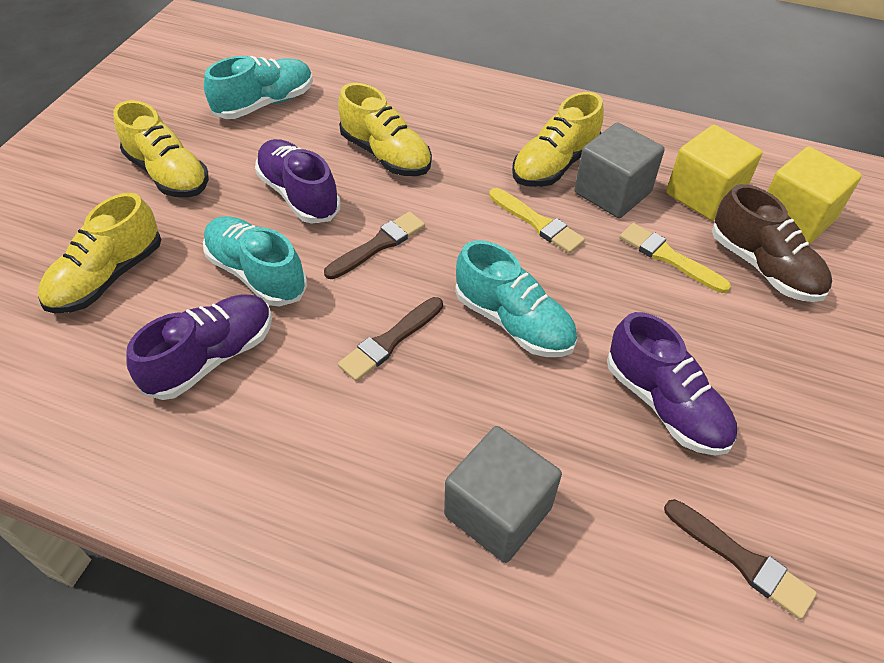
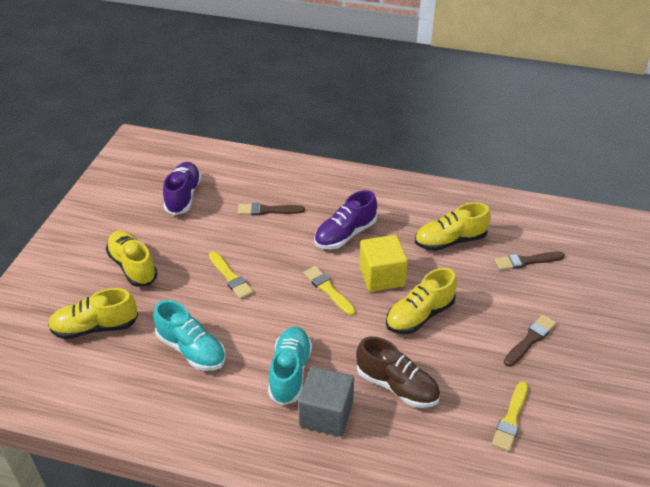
grey cube: 2 -> 1
purple shoe: 3 -> 2
turquoise shoe: 3 -> 2
yellow brush: 2 -> 3
yellow cube: 2 -> 1

